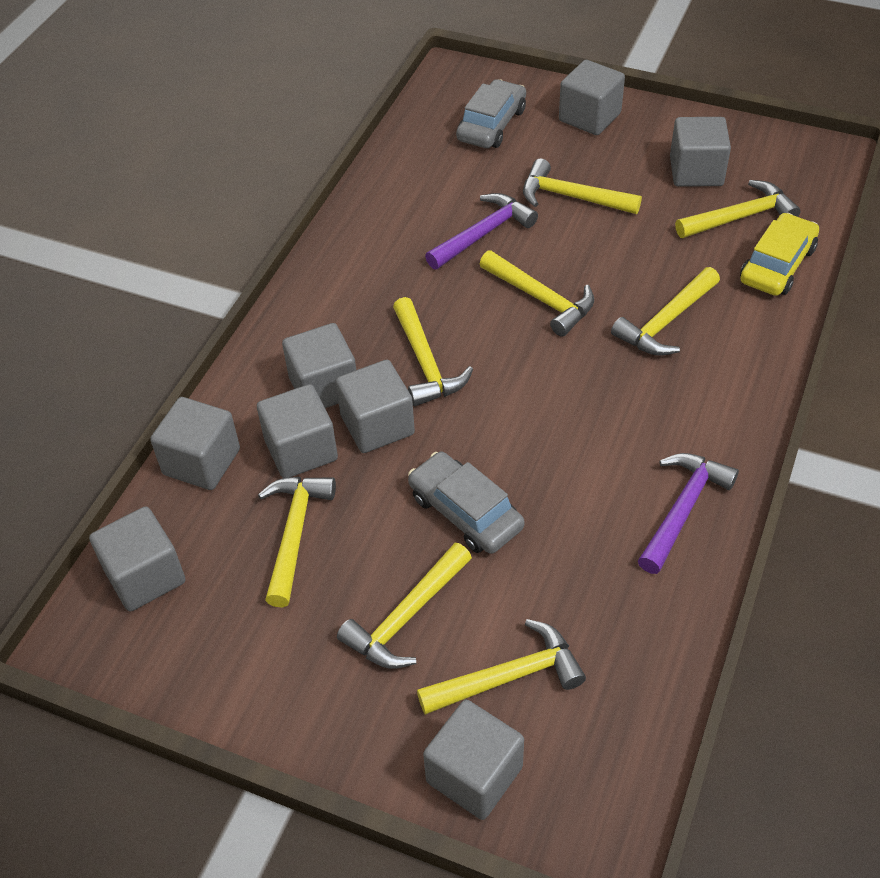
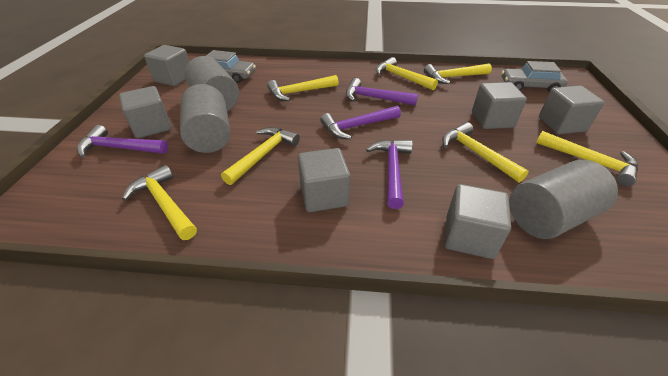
grey cube: 8 -> 6
grey cylinder: 0 -> 3
purple hammer: 2 -> 4
yellow car: 1 -> 0
yellow hammer: 8 -> 7

